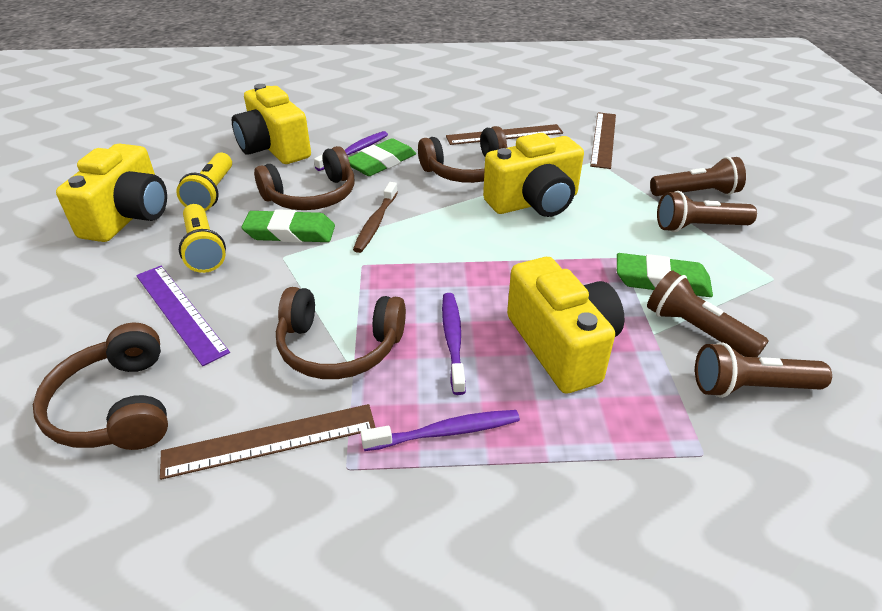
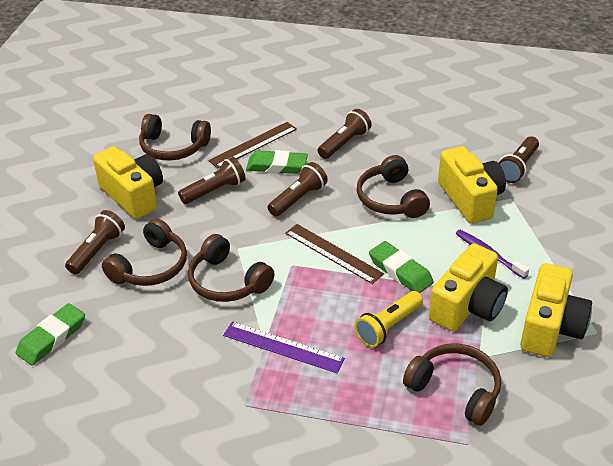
brown flashlight: 4 -> 5
brown headphones: 4 -> 5
brown ruler: 3 -> 2
brown toothbrush: 1 -> 0
purple toothbrush: 3 -> 1
yellow flashlight: 2 -> 1

